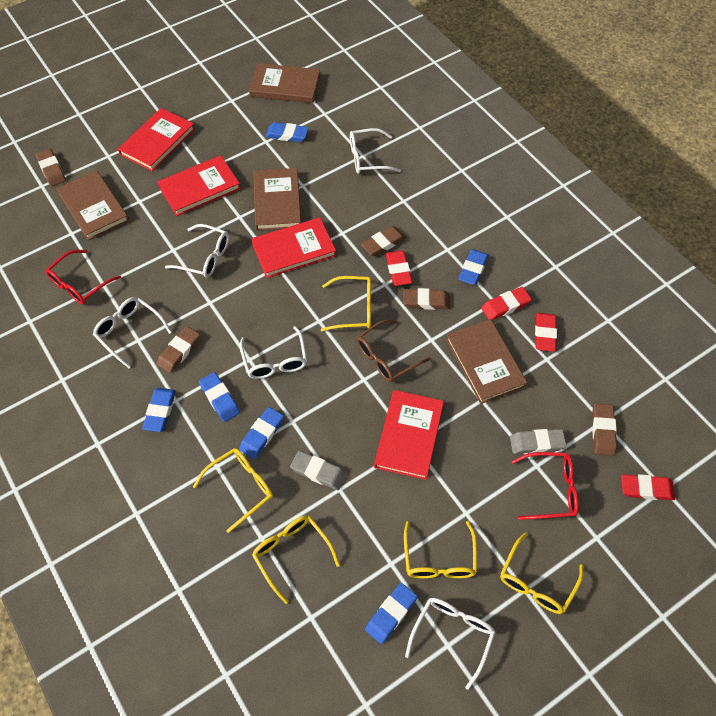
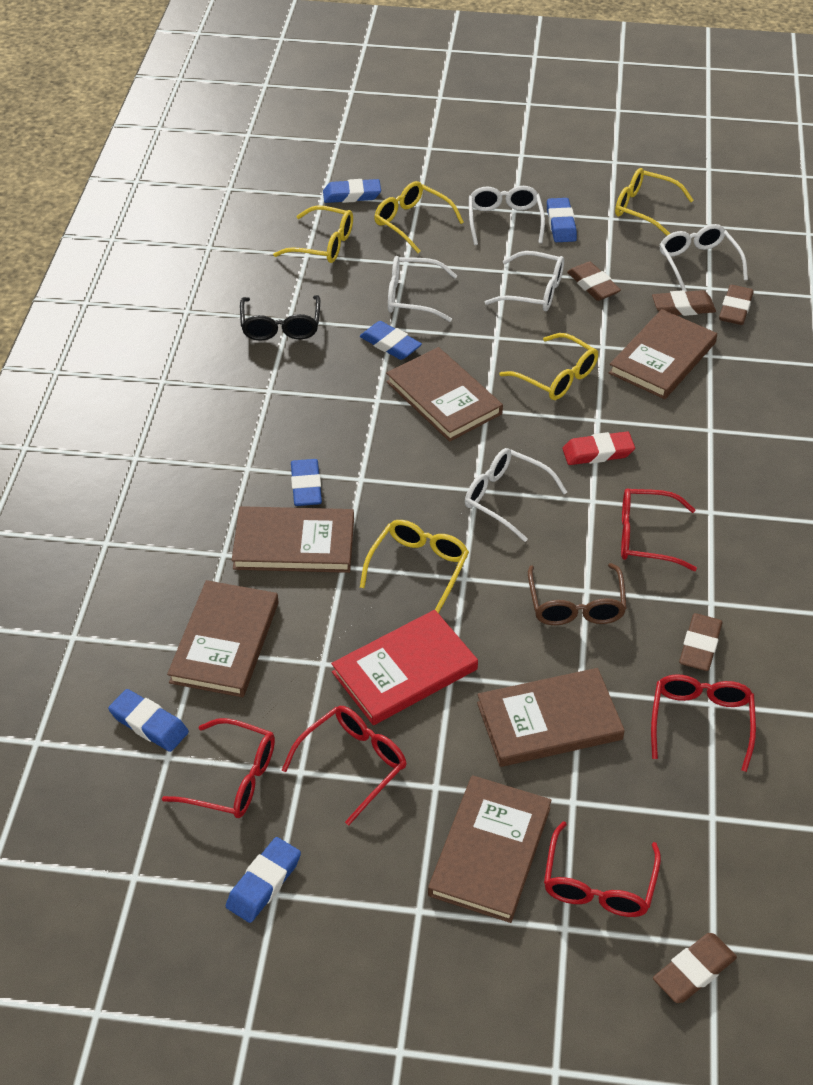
black glasses: 0 -> 1
brown book: 4 -> 6
grey eraser: 2 -> 0
red book: 4 -> 1
red eraser: 4 -> 1
red glasses: 2 -> 5

